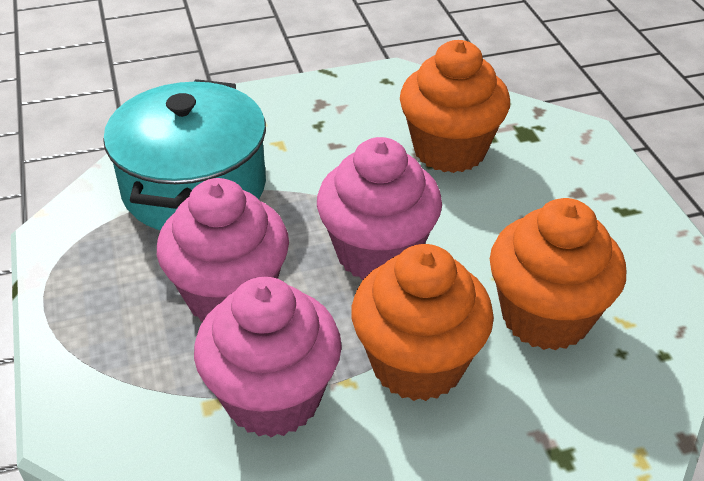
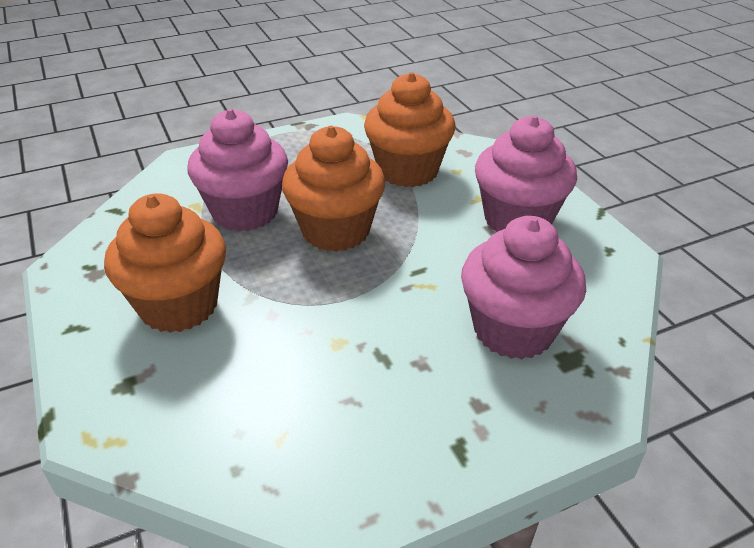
turquoise pot: 1 -> 0

